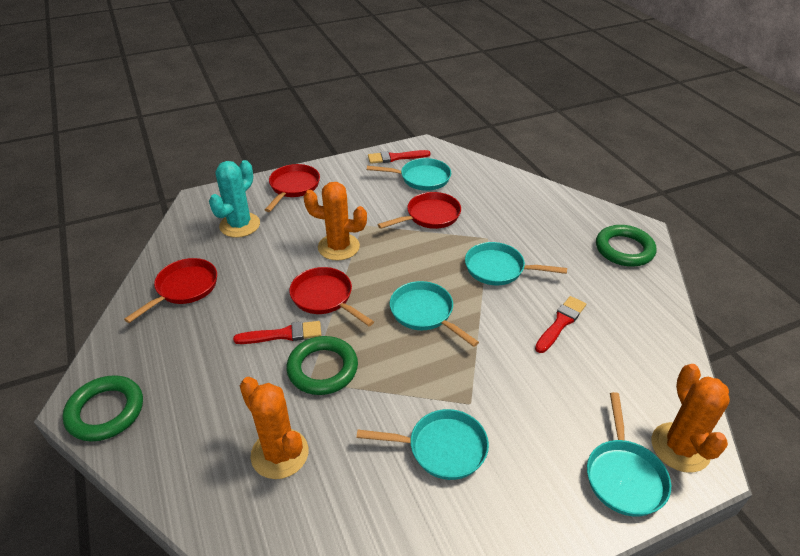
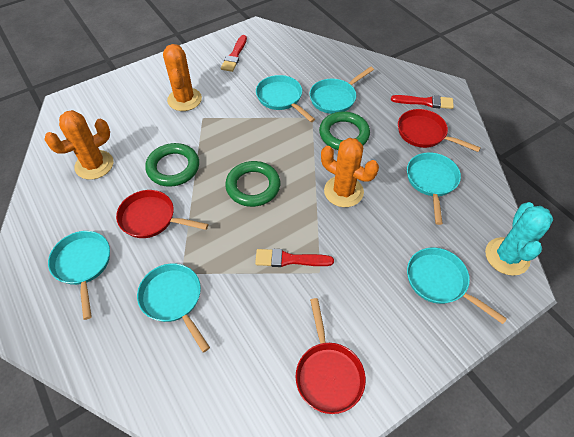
red pan: 4 -> 3
turquoise pan: 5 -> 6

